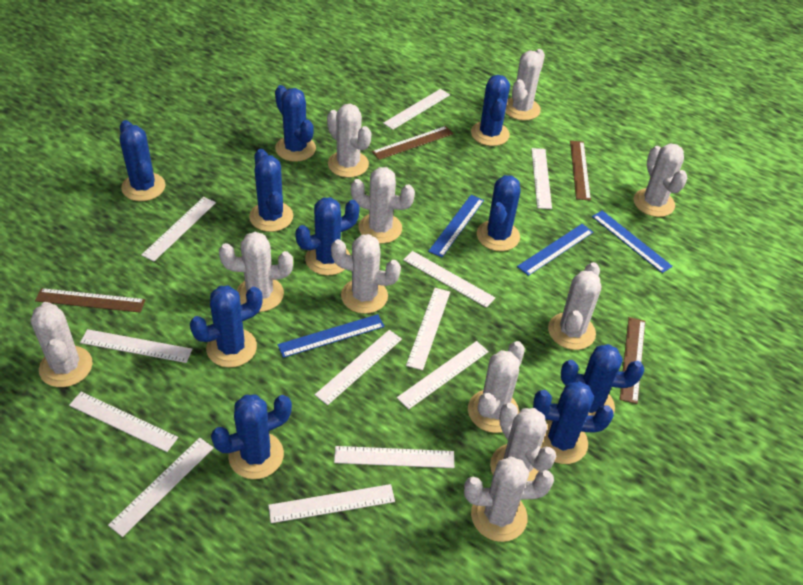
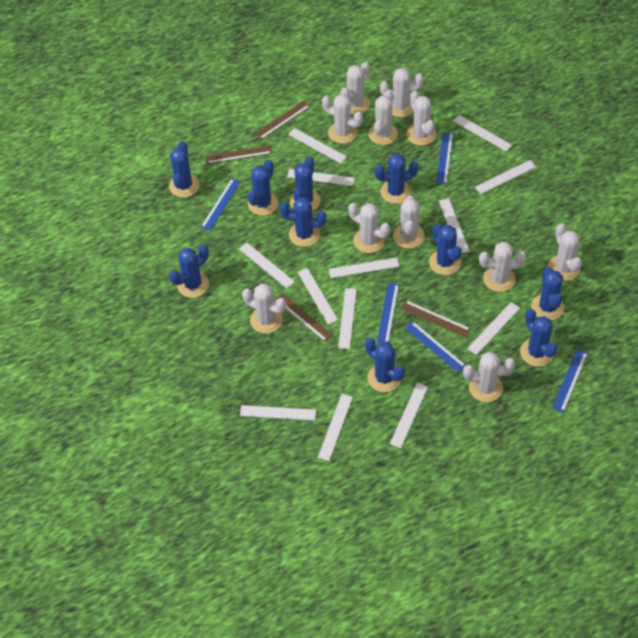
blue ruler: 4 -> 5
white ruler: 12 -> 13

